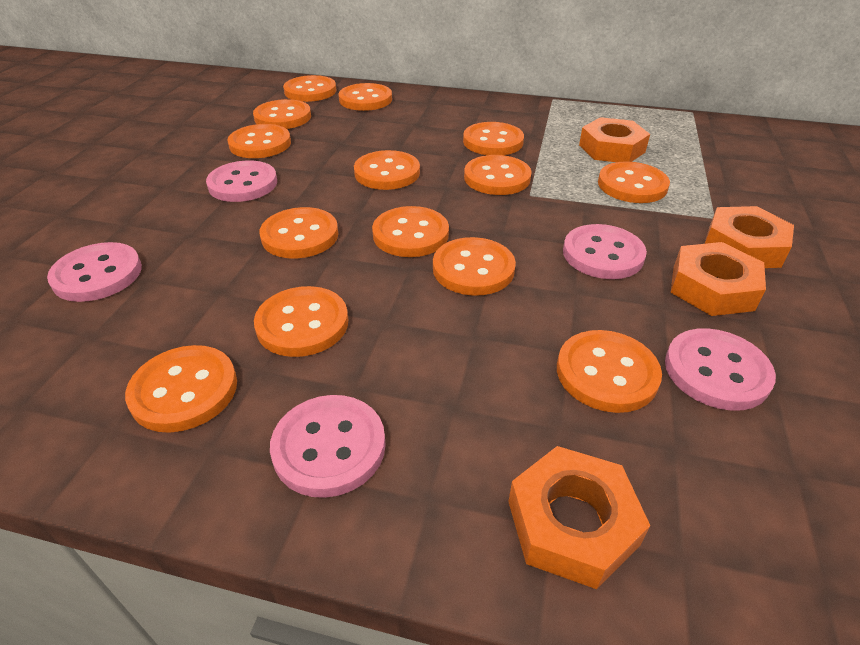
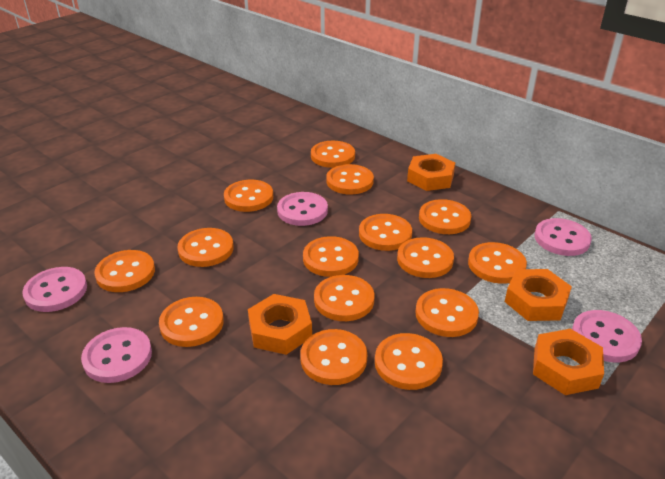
orange button: 14 -> 15

